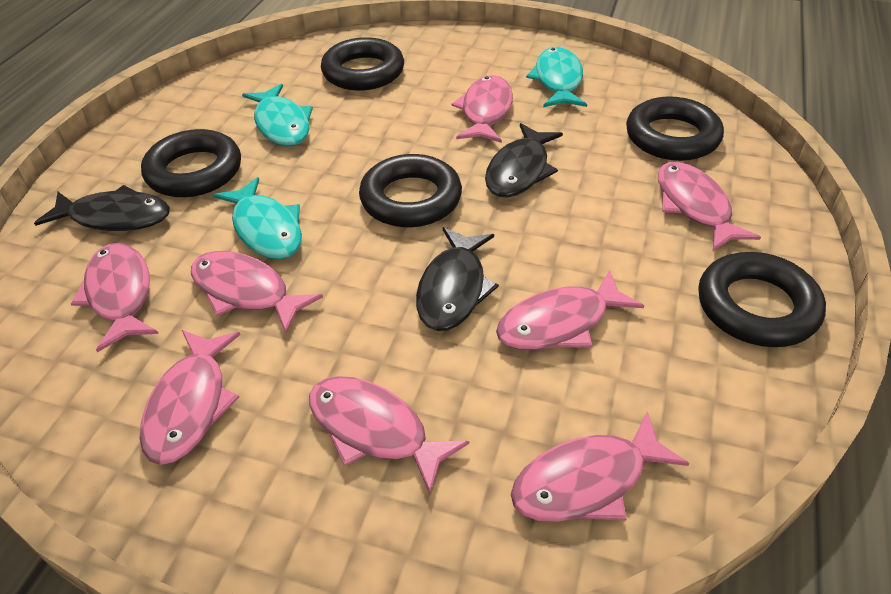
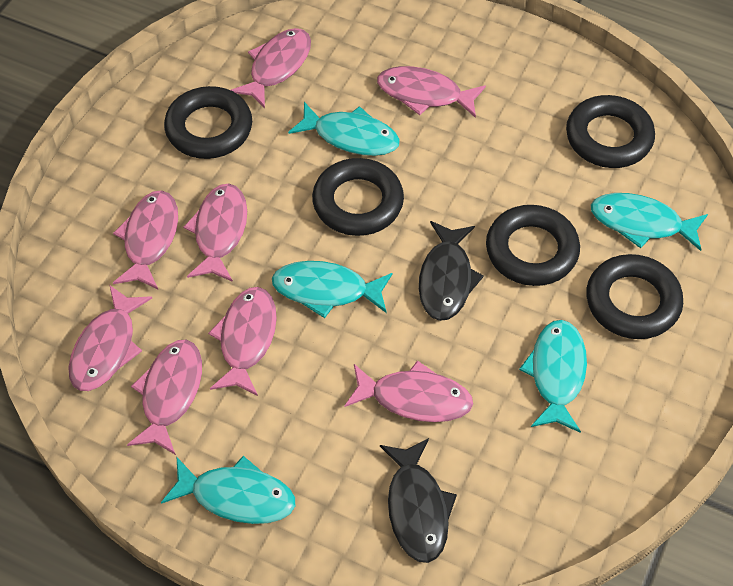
black fish: 3 -> 2
turquoise fish: 3 -> 5

